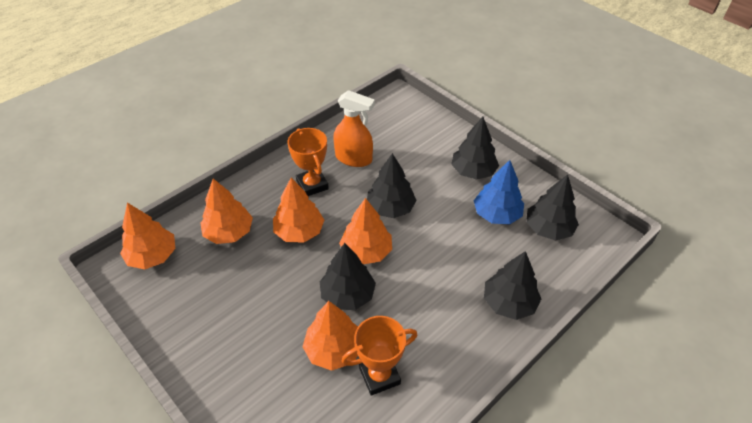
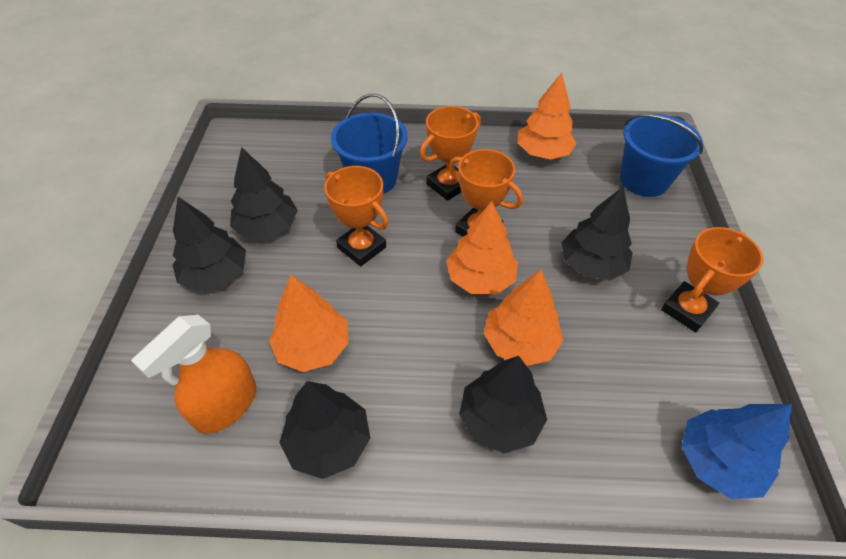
blue bucket: 0 -> 2
orange tree: 5 -> 4
orange trophy: 2 -> 4

